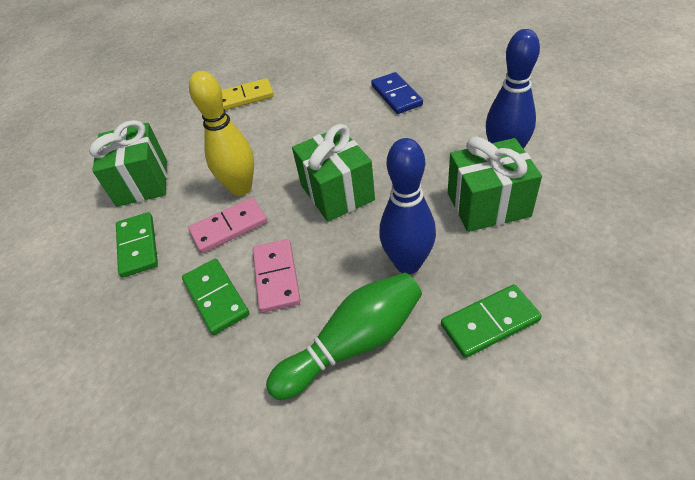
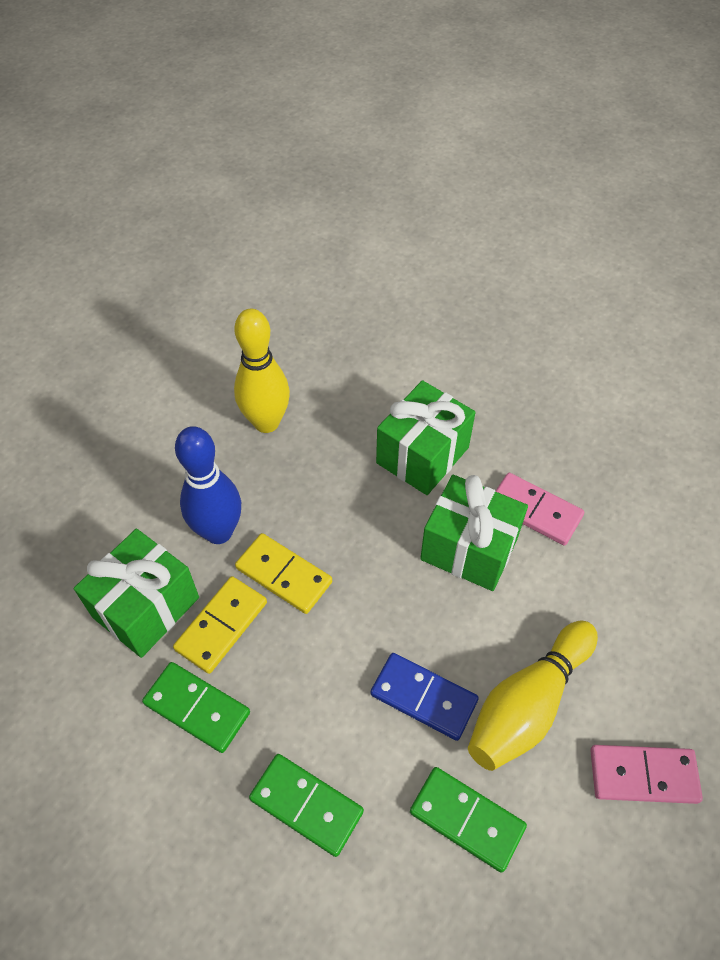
blue bowling pin: 2 -> 1
green bowling pin: 1 -> 0
yellow bowling pin: 1 -> 2
yellow domino: 1 -> 2

